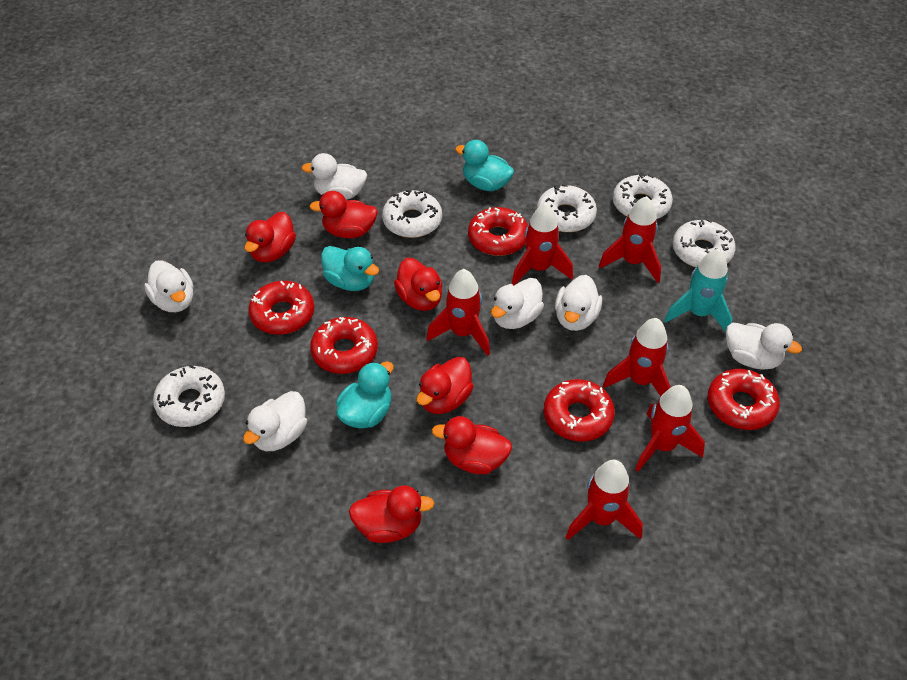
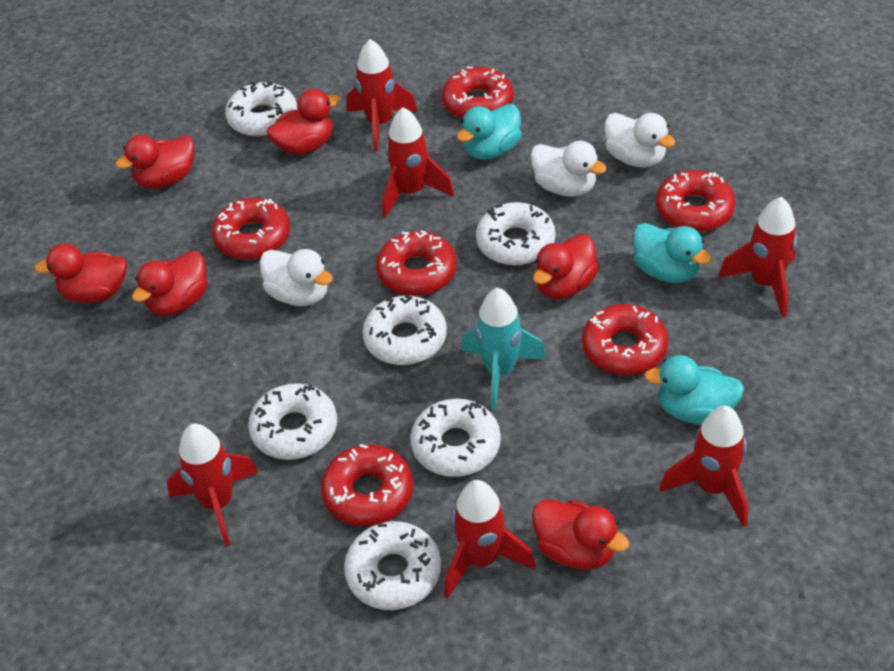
red donut: 5 -> 6
white donut: 5 -> 6
white duck: 6 -> 3

